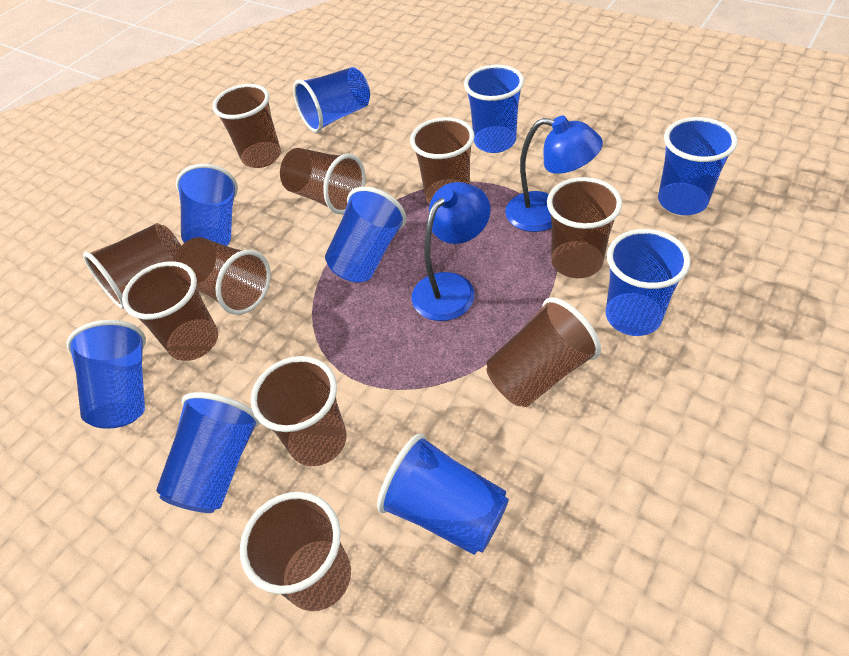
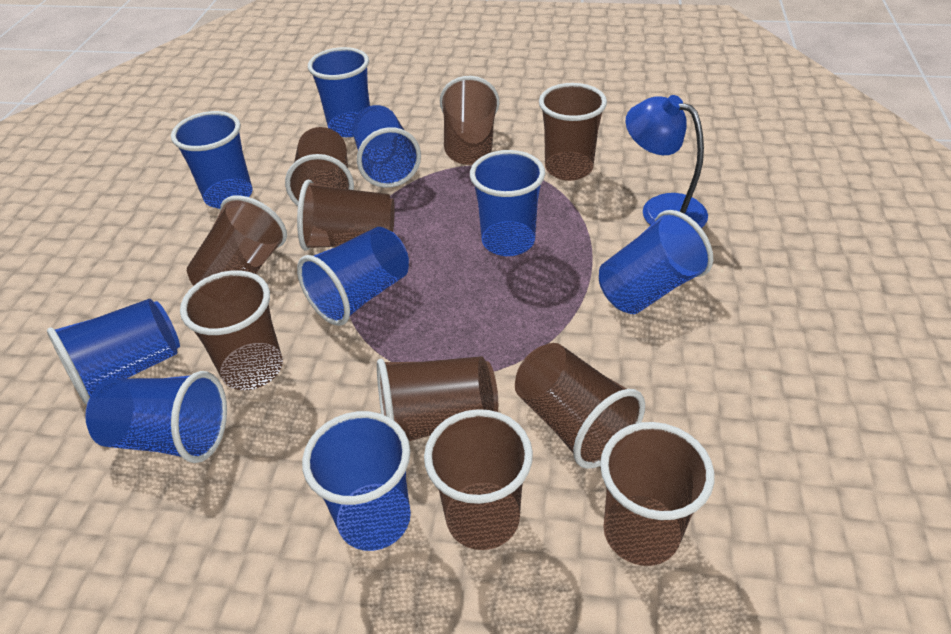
blue lamp: 2 -> 1

